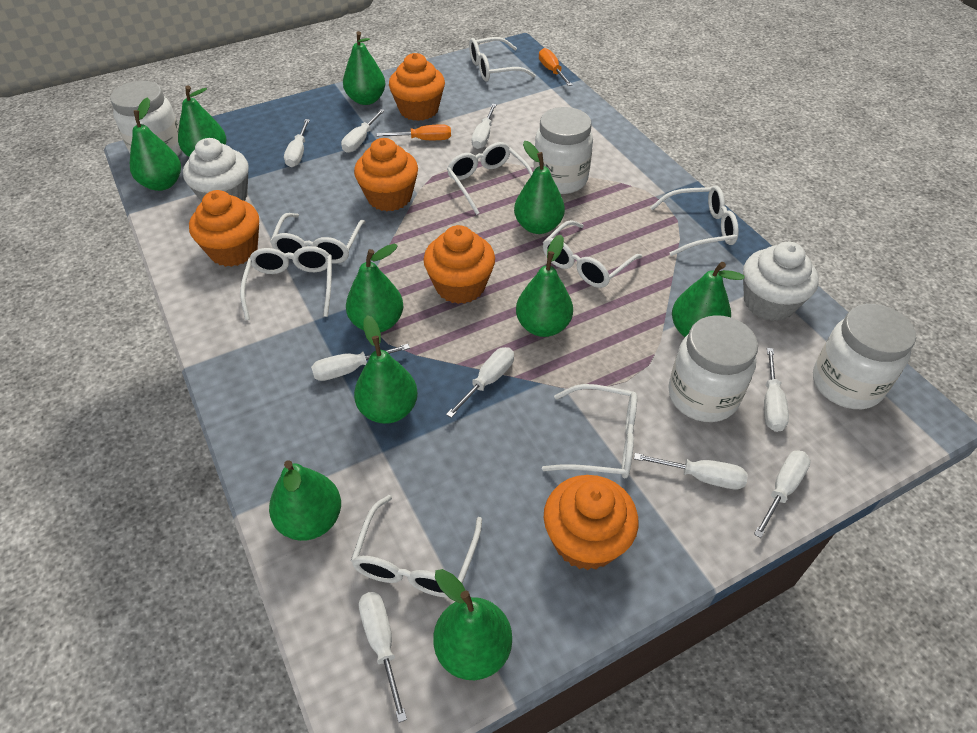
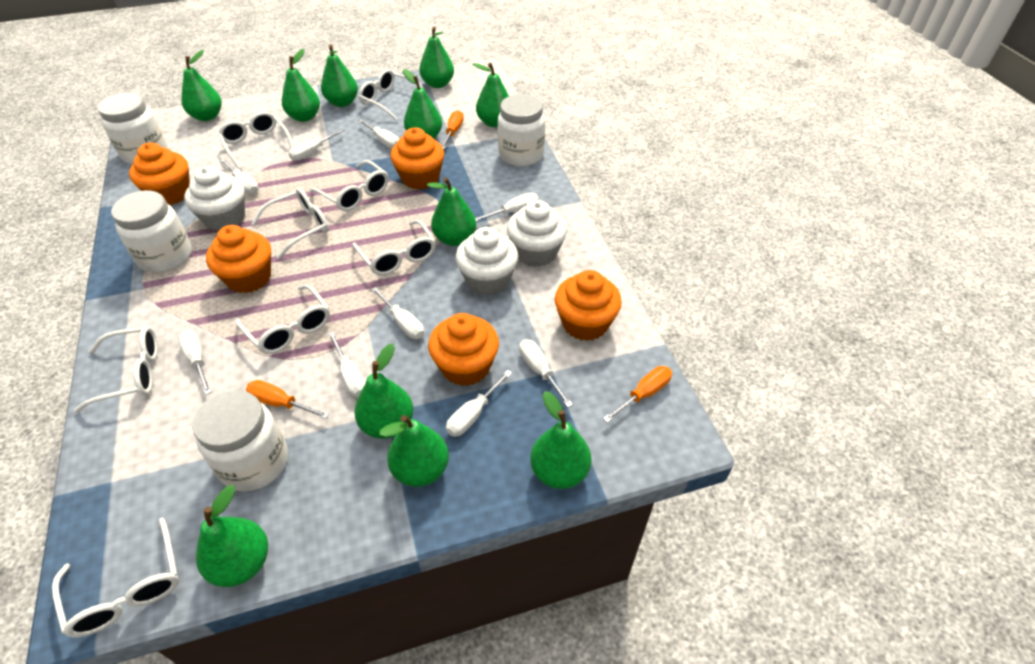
green pear: 10 -> 11
orange screwdriver: 2 -> 3
white cupcake: 2 -> 3

